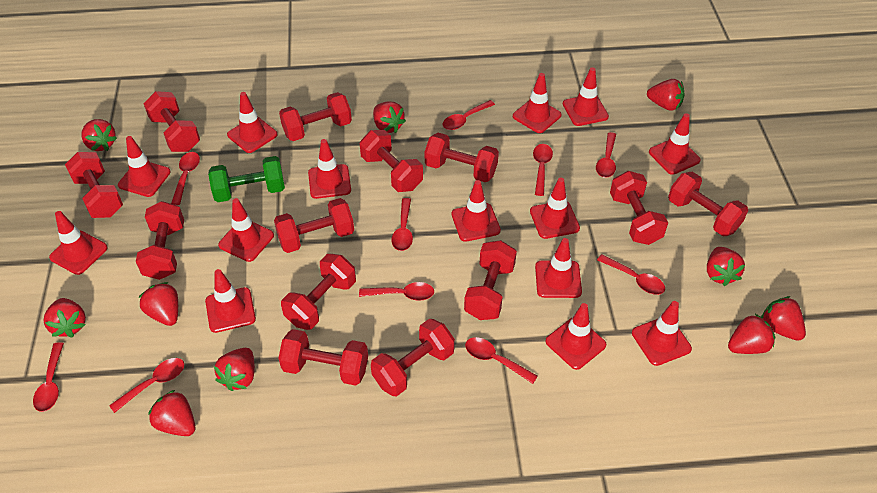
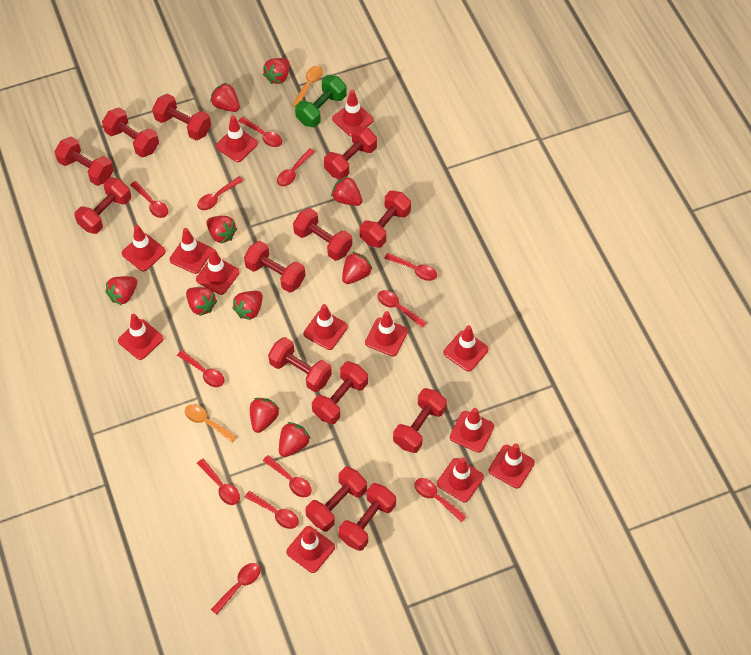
orange spoon: 0 -> 2
red spoon: 10 -> 12
red traffic cone: 14 -> 13

